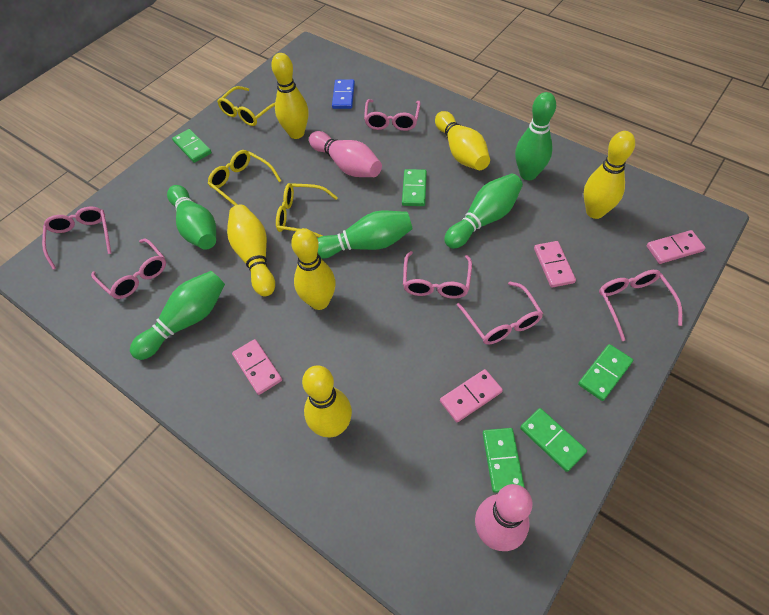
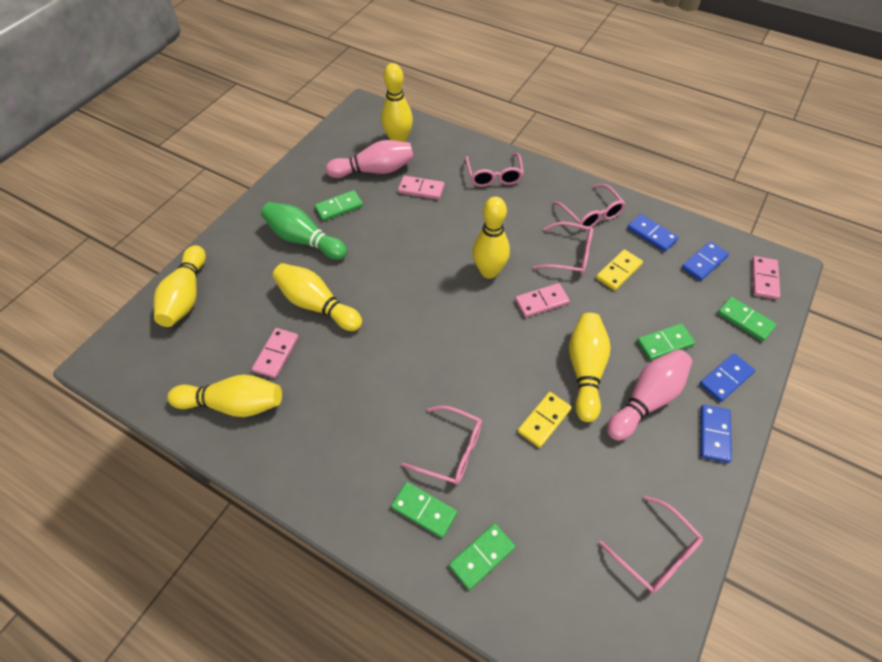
blue domino: 1 -> 4
green bowling pin: 5 -> 1
pink glasses: 6 -> 5
yellow domino: 0 -> 2
yellow glasses: 3 -> 0

